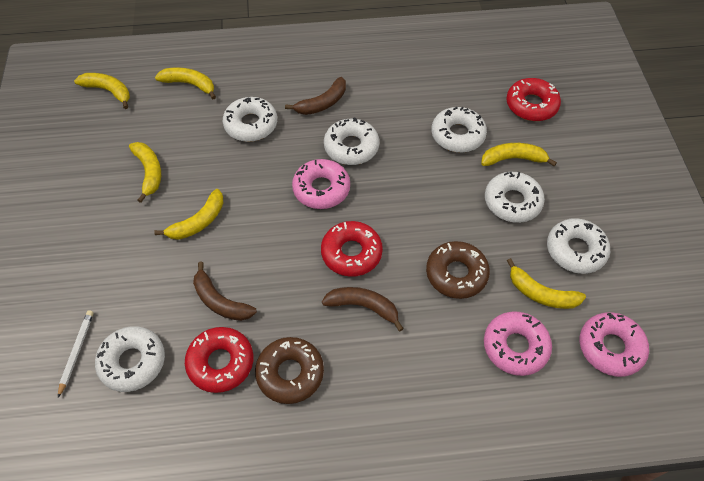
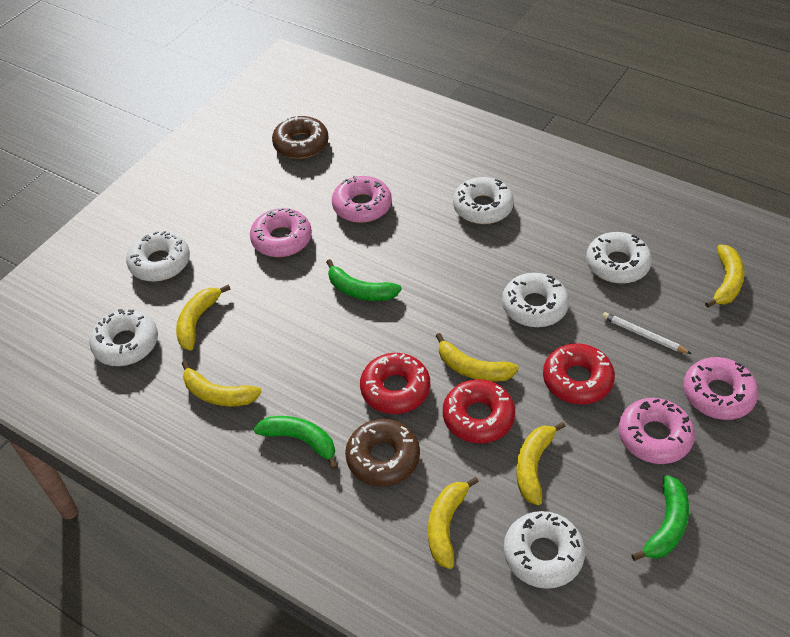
brown banana: 3 -> 0
green banana: 0 -> 3
pink donut: 3 -> 4

